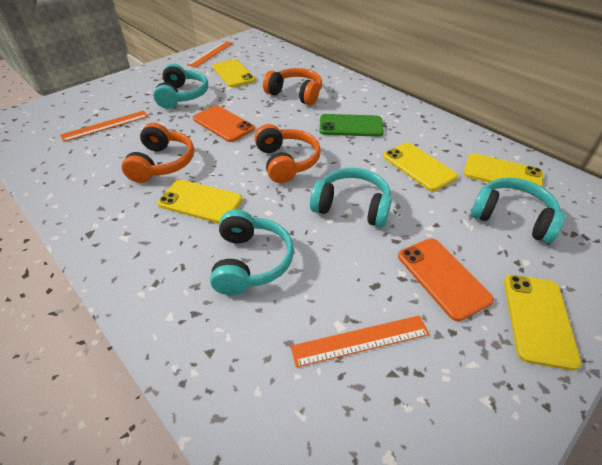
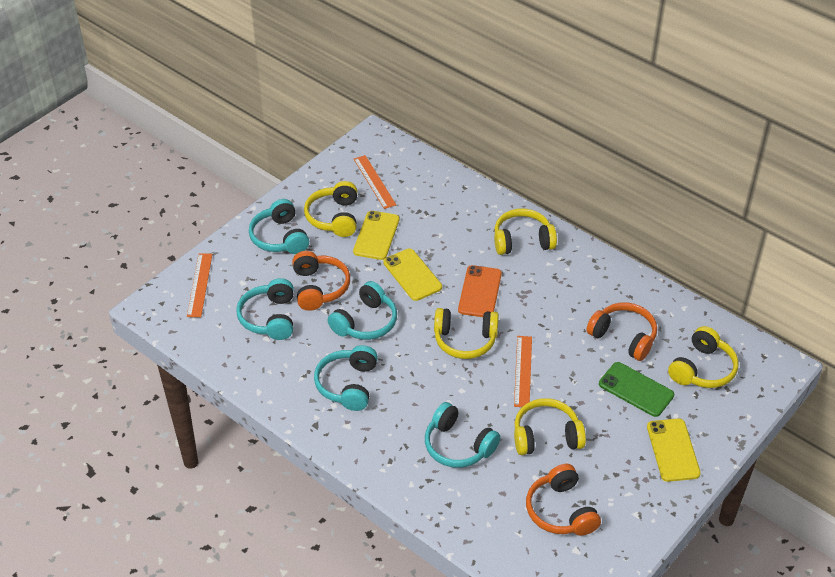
orange phone: 2 -> 1
turquoise headphones: 4 -> 5
yellow headphones: 0 -> 5
yellow phone: 5 -> 3

